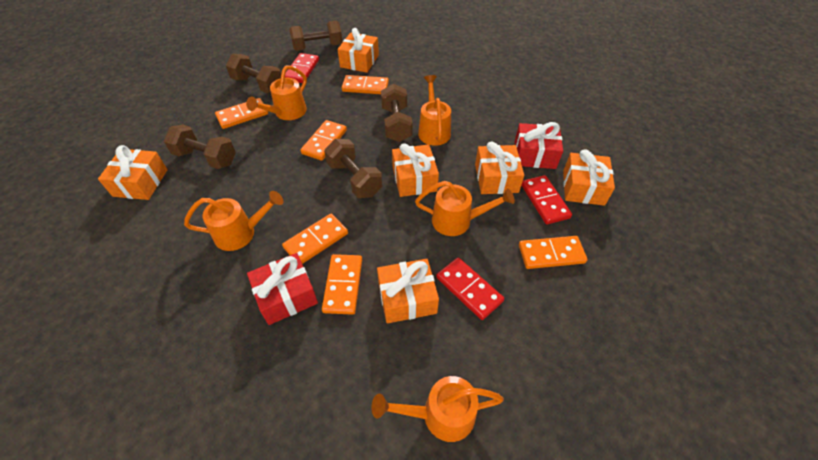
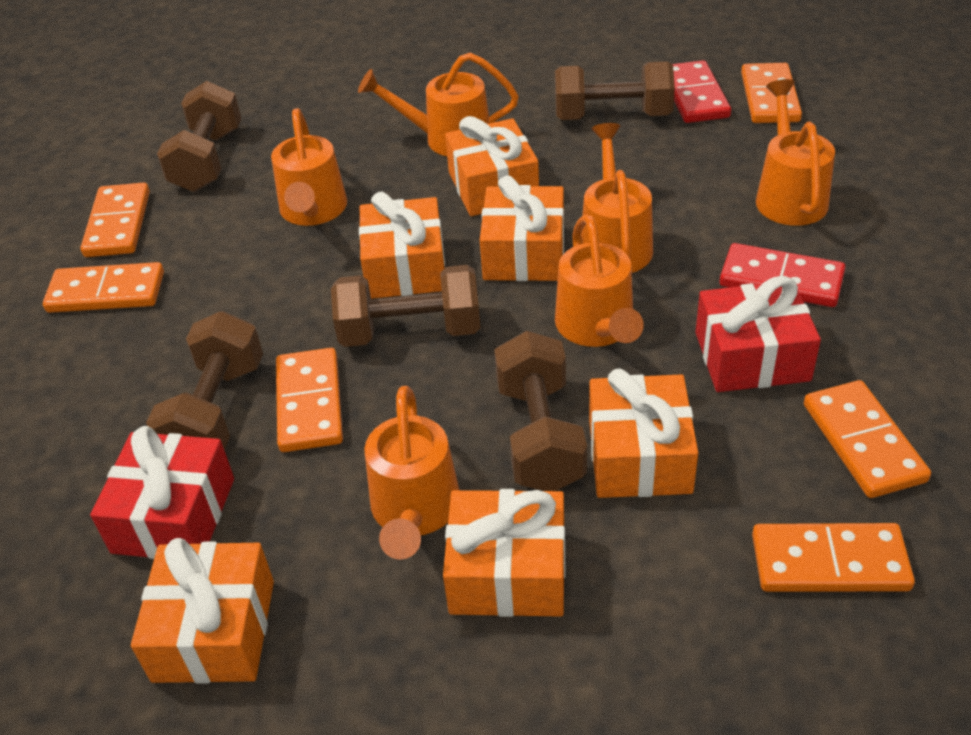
orange watering can: 5 -> 6
red domino: 3 -> 2

